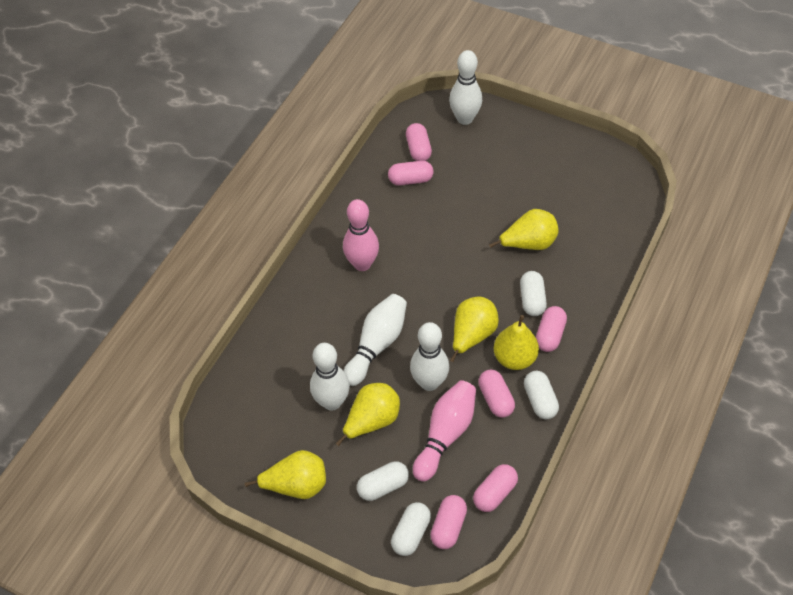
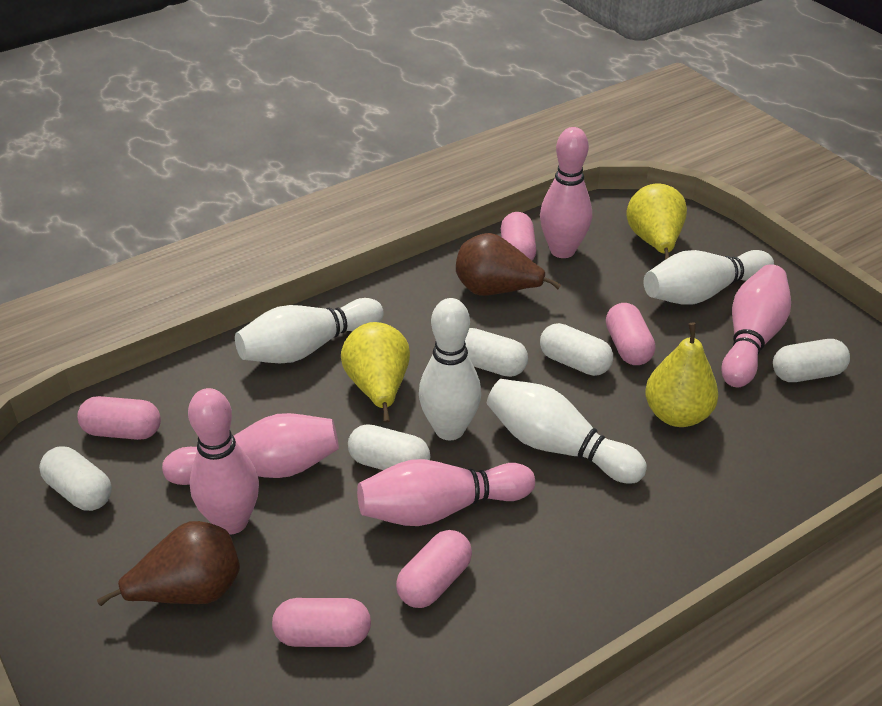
brown pear: 0 -> 2
pink bowling pin: 2 -> 5
pink capsule: 6 -> 5
white capsule: 4 -> 5
yellow pear: 5 -> 3

